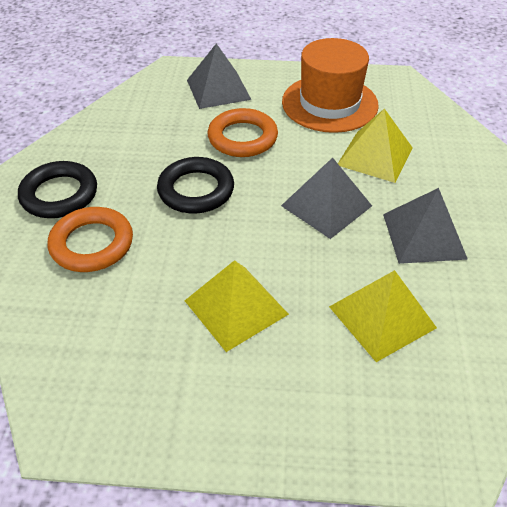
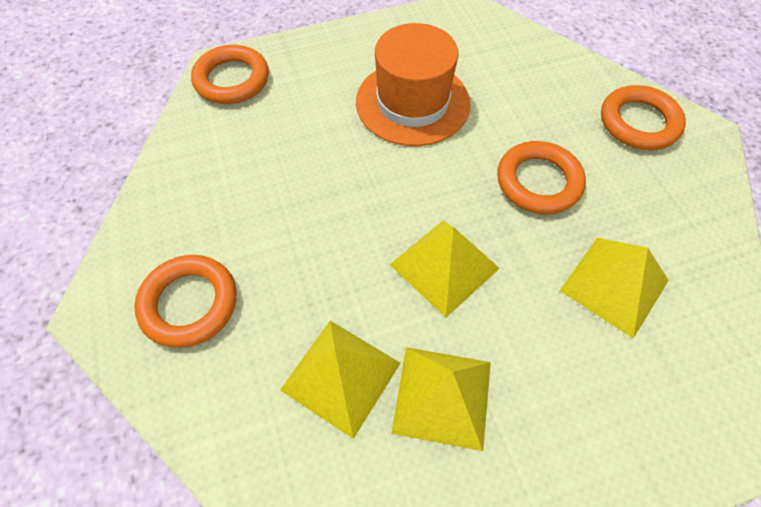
black ring: 2 -> 0
grey pyramid: 3 -> 0
orange ring: 2 -> 4
yellow pyramid: 3 -> 4

